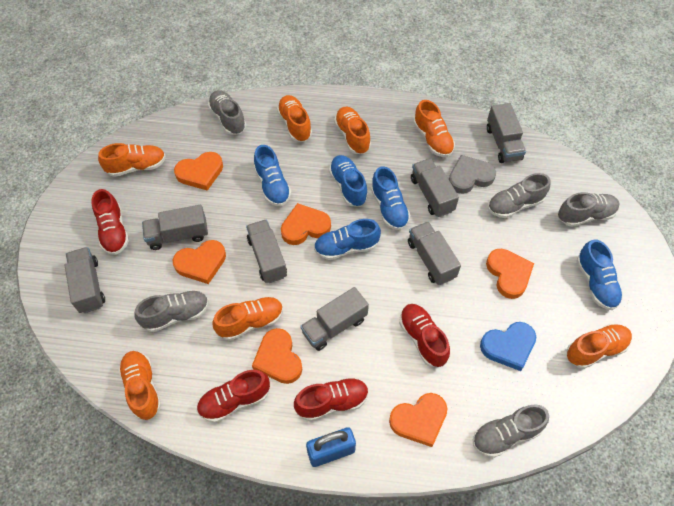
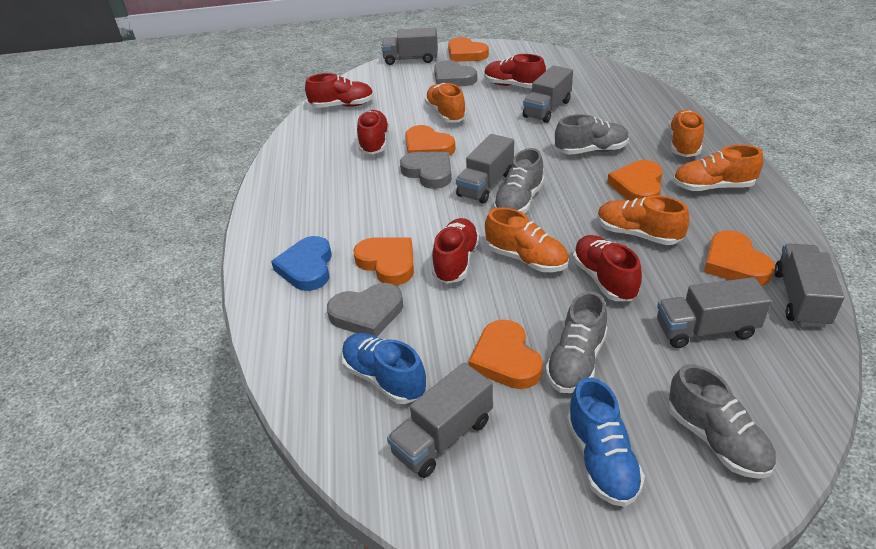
blue padlock: 1 -> 0
blue shoe: 5 -> 2
grey heart: 1 -> 3
grey shoe: 5 -> 4
grey truck: 7 -> 6
orange shoe: 7 -> 5
red shoe: 4 -> 5

